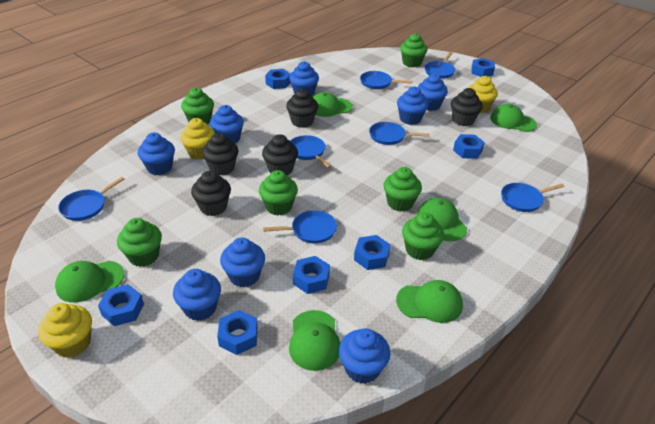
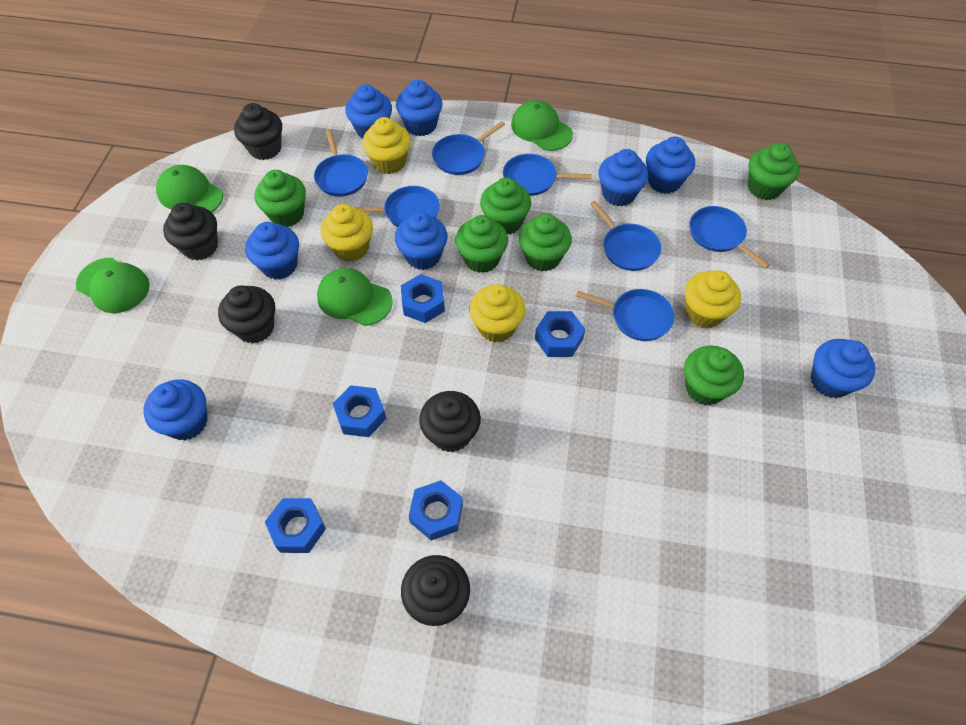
blue nut: 7 -> 5
green cap: 6 -> 4
yellow cupcake: 3 -> 4

